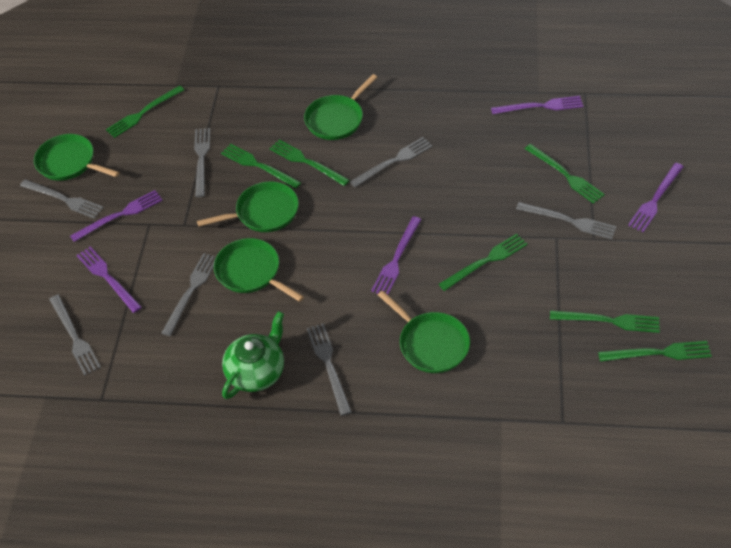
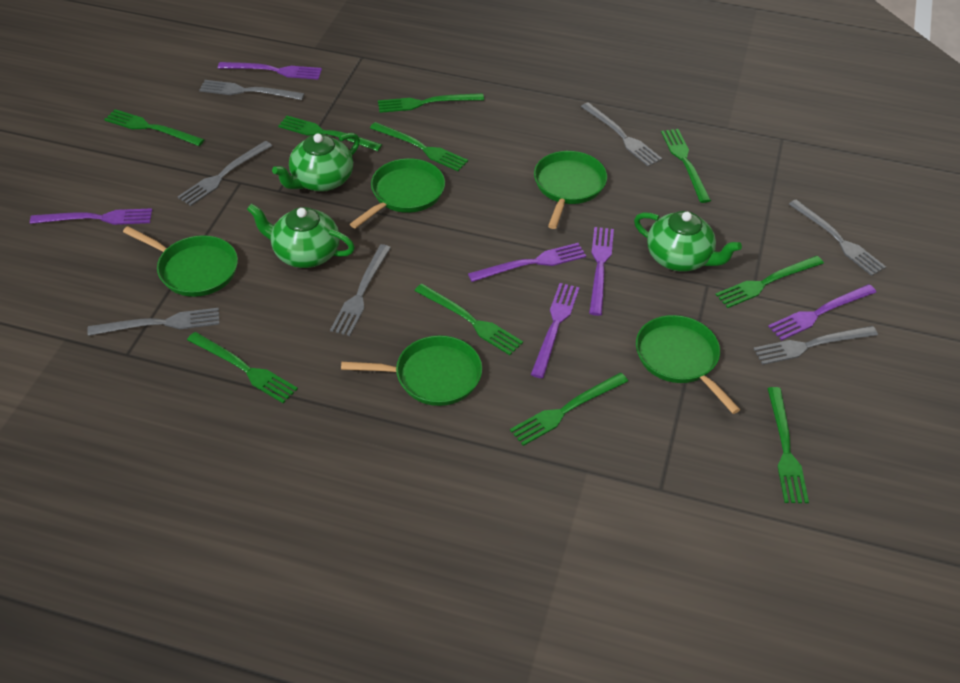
green fork: 7 -> 10
green teapot: 1 -> 3
purple fork: 5 -> 6

